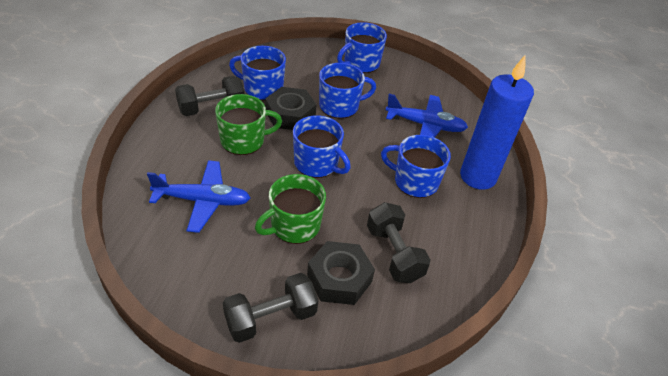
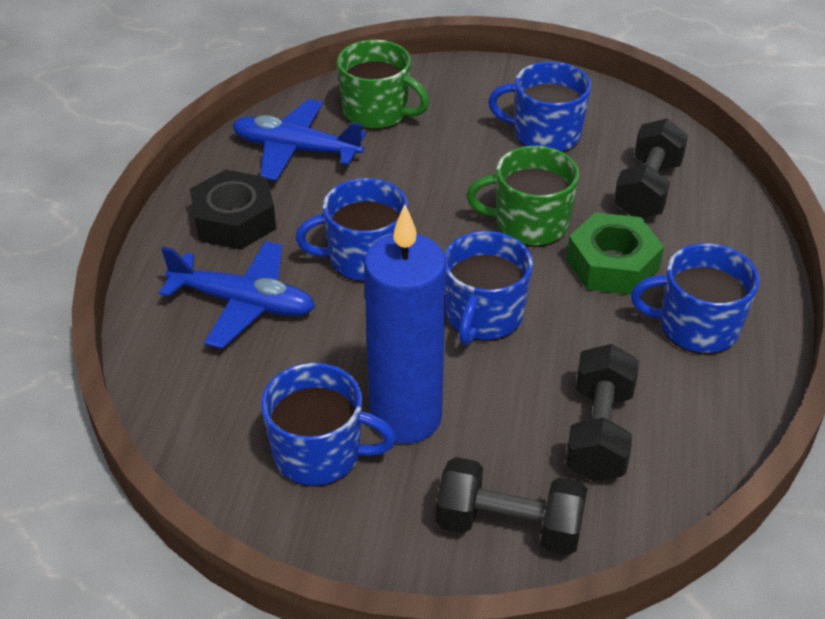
black nut: 2 -> 1
green nut: 0 -> 1

